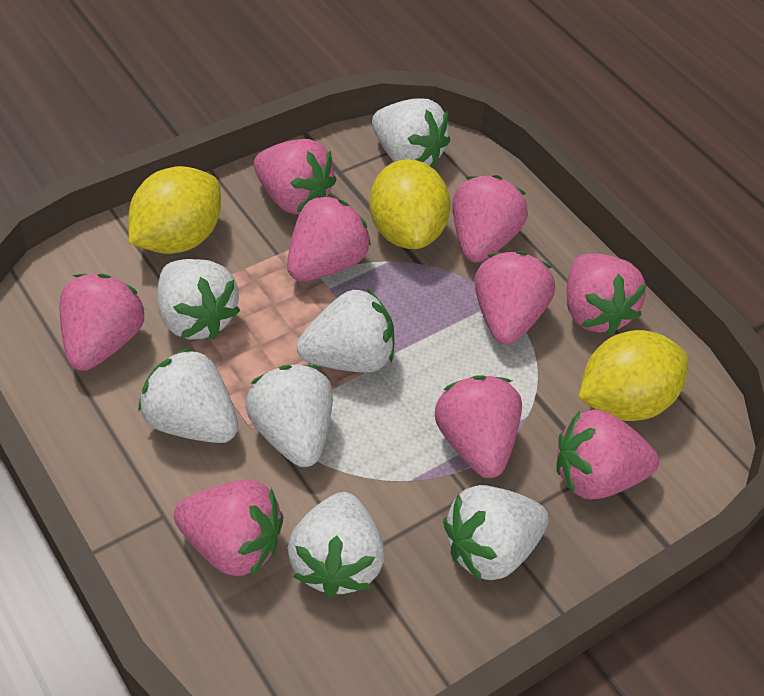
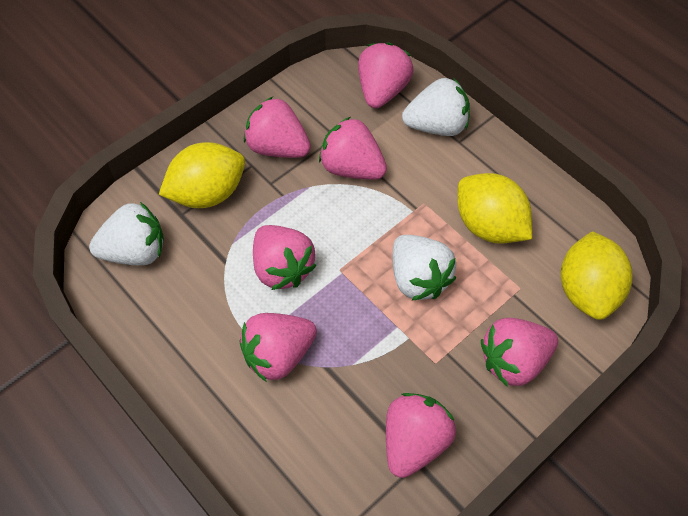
pink strawberry: 9 -> 7
white strawberry: 7 -> 3

